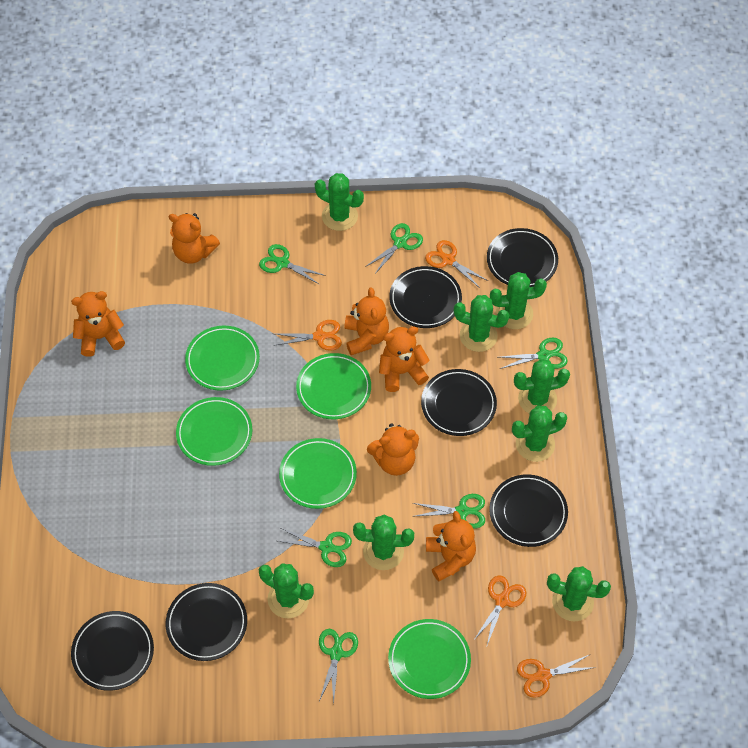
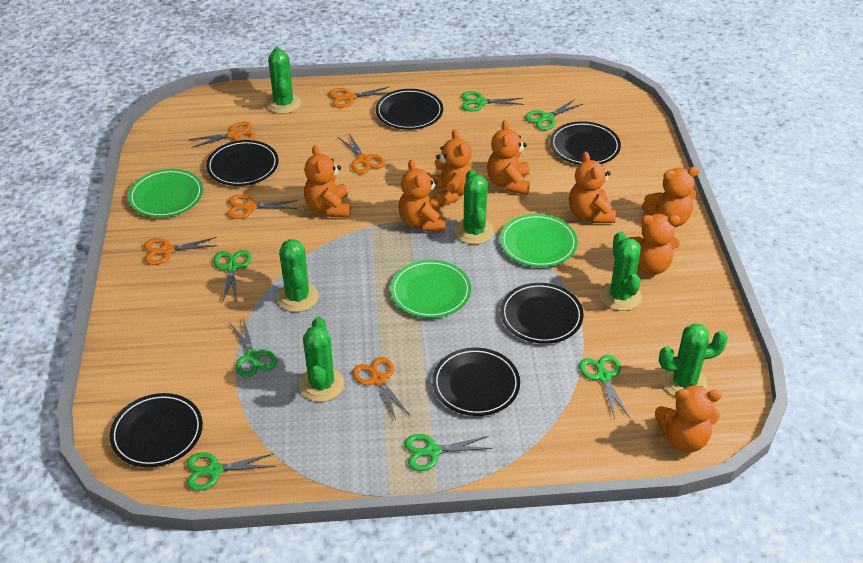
green cactus: 8 -> 6
green plate: 5 -> 3
green scissors: 6 -> 7
orange scissors: 4 -> 6
orange teddy bear: 6 -> 8

